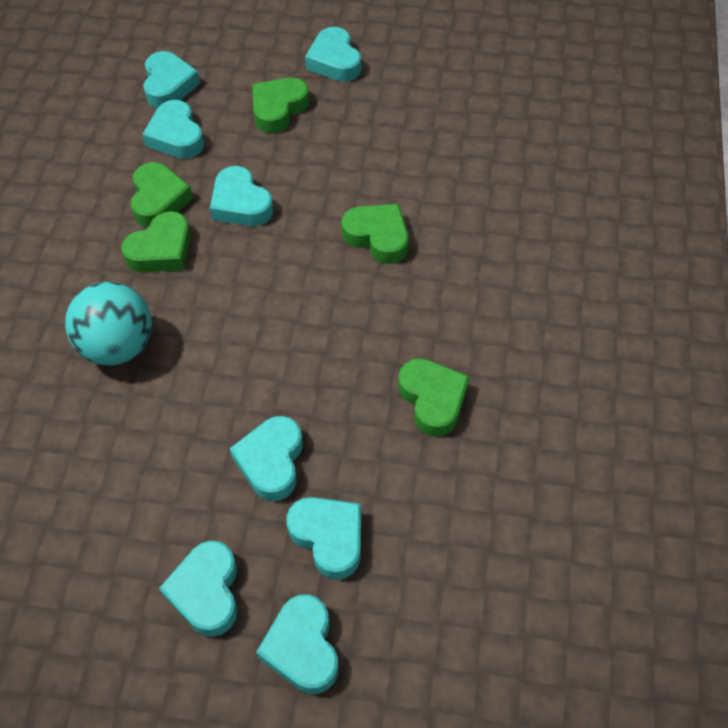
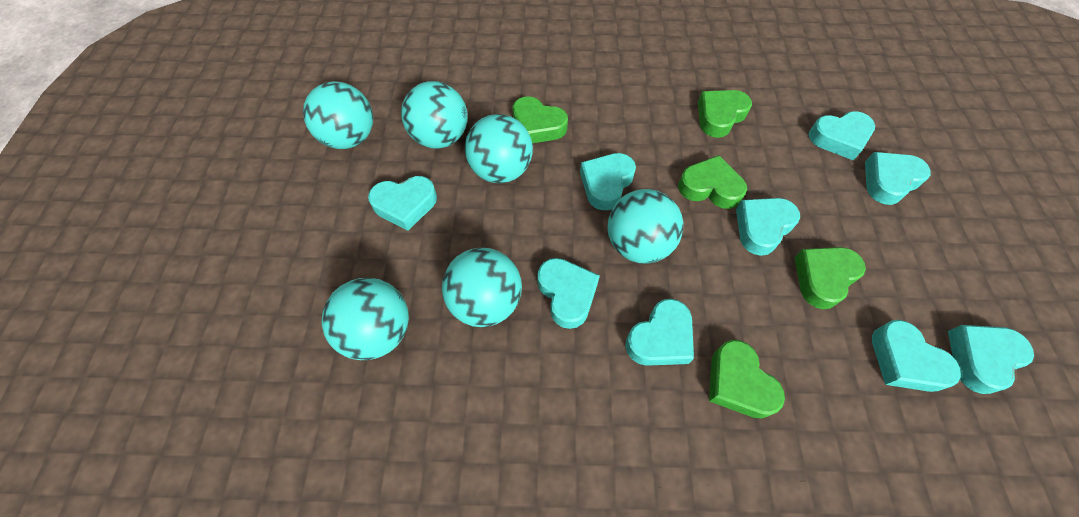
turquoise ball: 1 -> 6
turquoise heart: 8 -> 9

